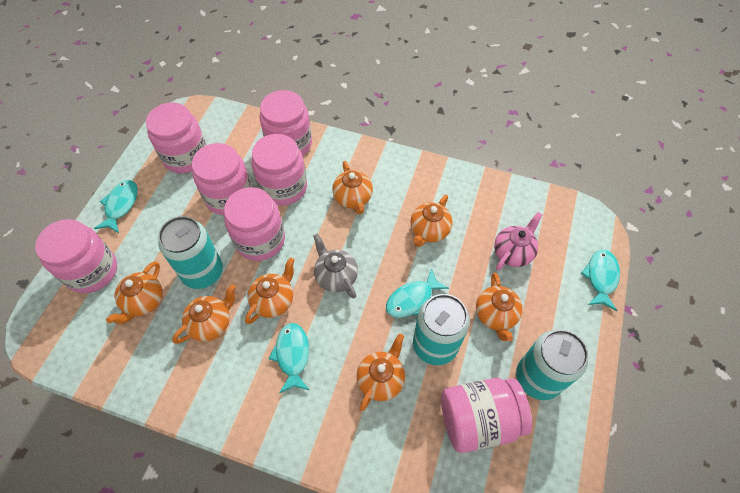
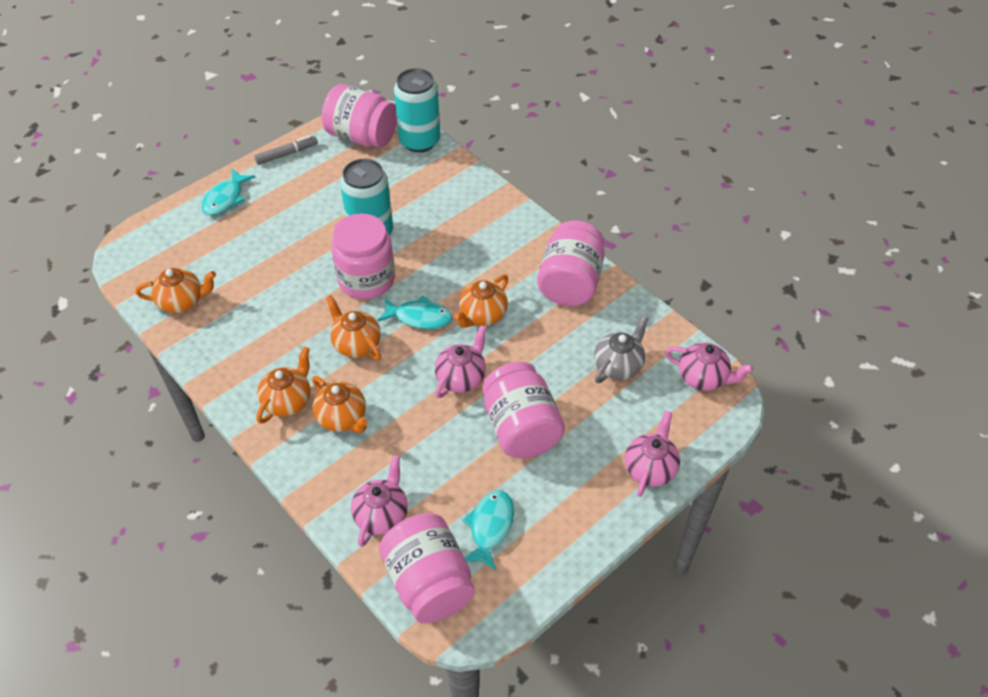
grey marker: 0 -> 1
orange teapot: 7 -> 5
pink jar: 7 -> 5
pink teapot: 1 -> 4
turquoise can: 3 -> 2
turquoise fish: 4 -> 3

